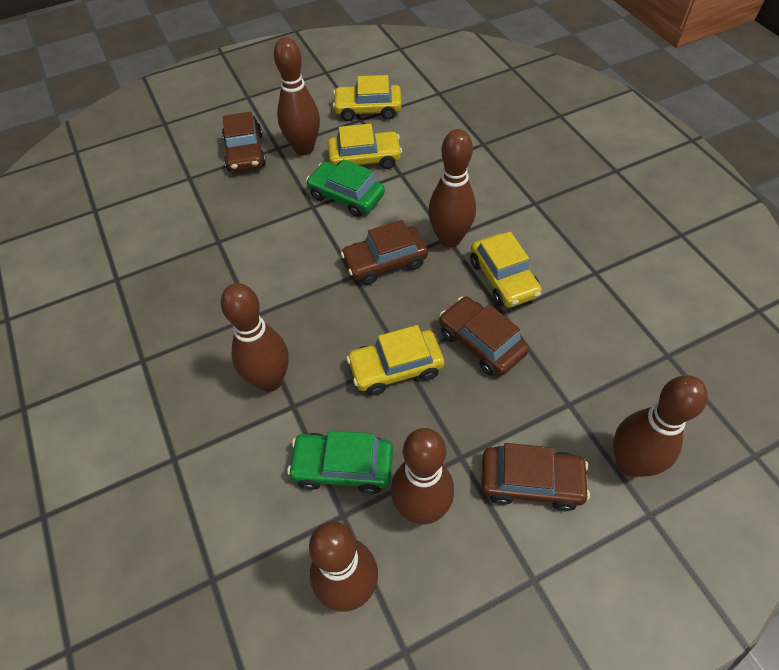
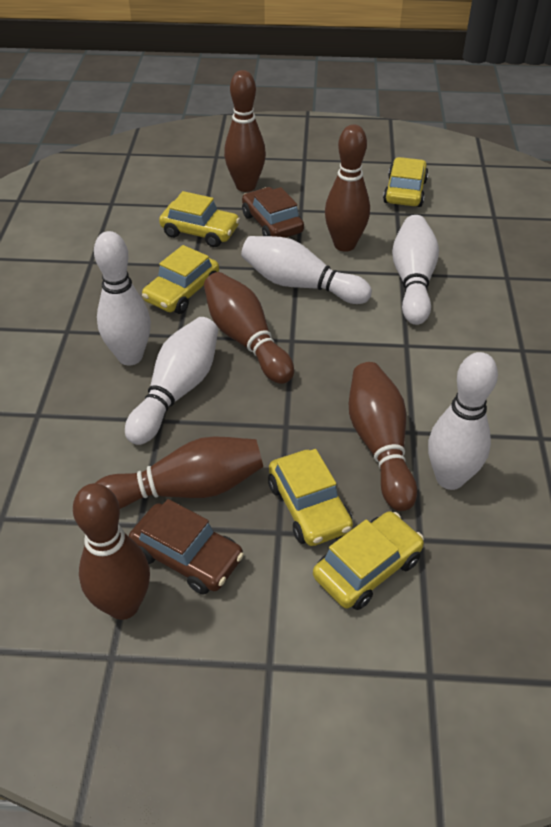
brown car: 4 -> 2
green car: 2 -> 0
white bowling pin: 0 -> 5
yellow car: 4 -> 5

